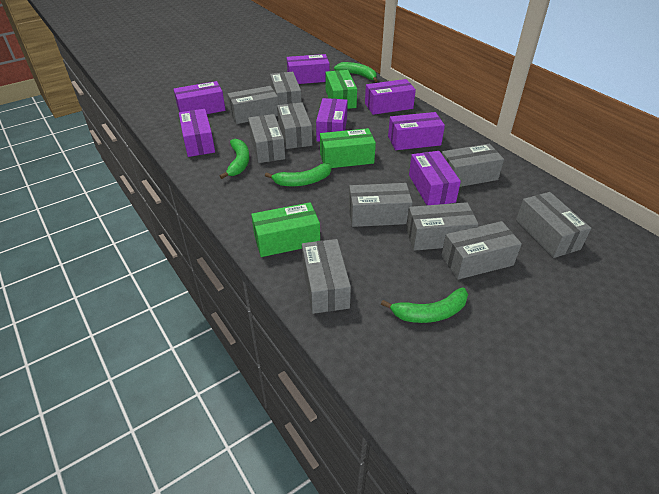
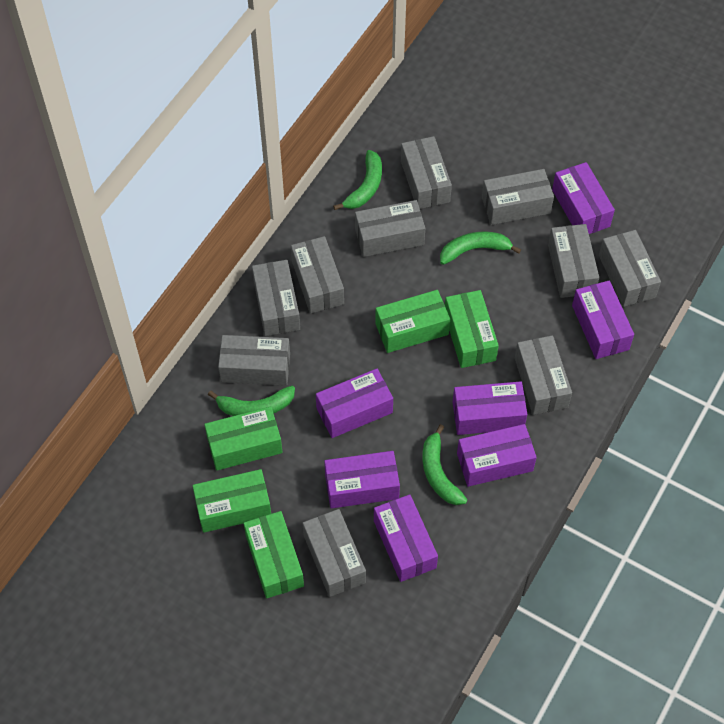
green box: 3 -> 5

